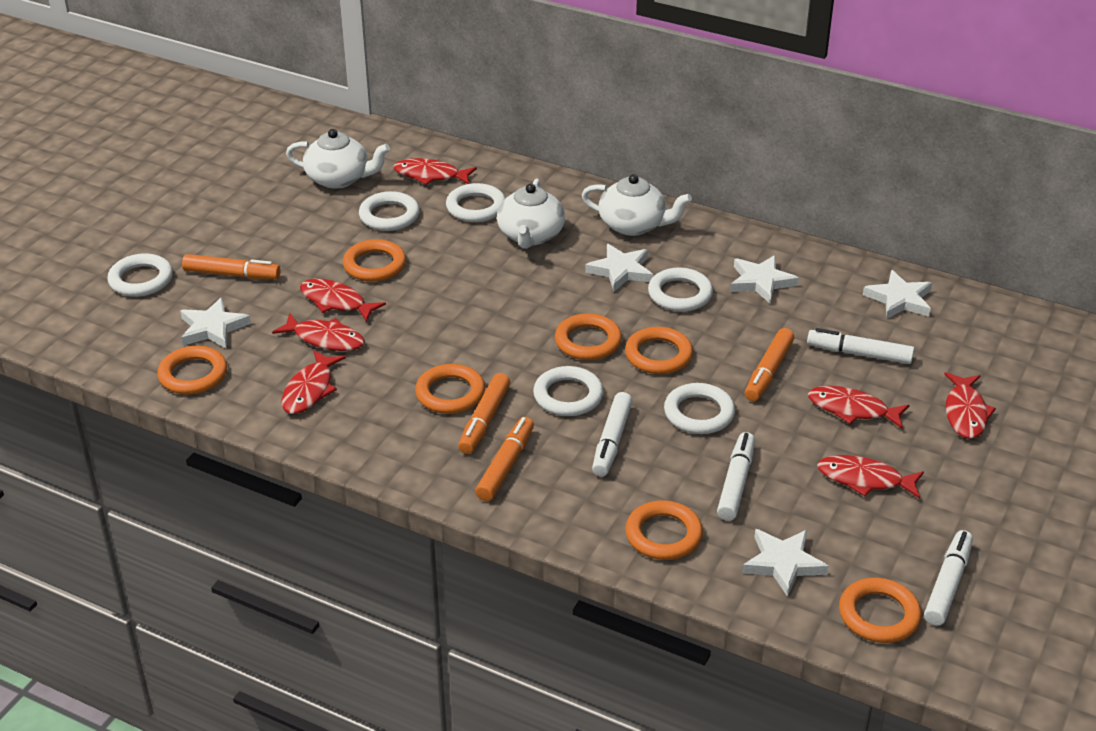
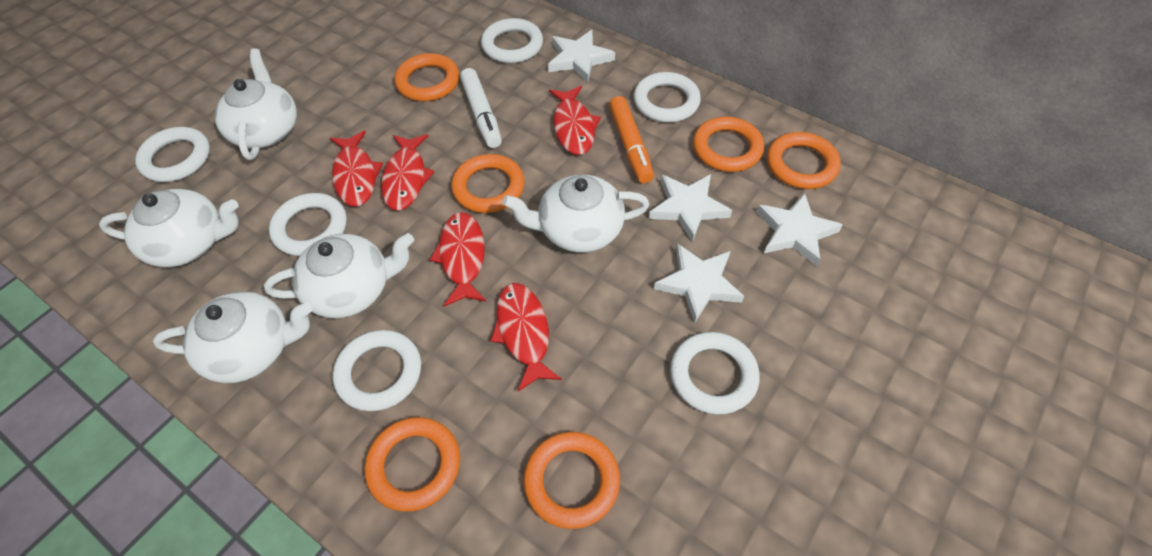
orange marker: 4 -> 1
orange ring: 7 -> 6
red fish: 7 -> 5
white marker: 4 -> 1
white star: 5 -> 4
white teapot: 3 -> 5

